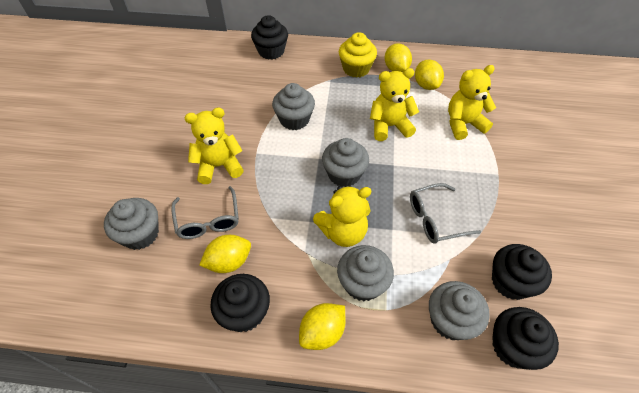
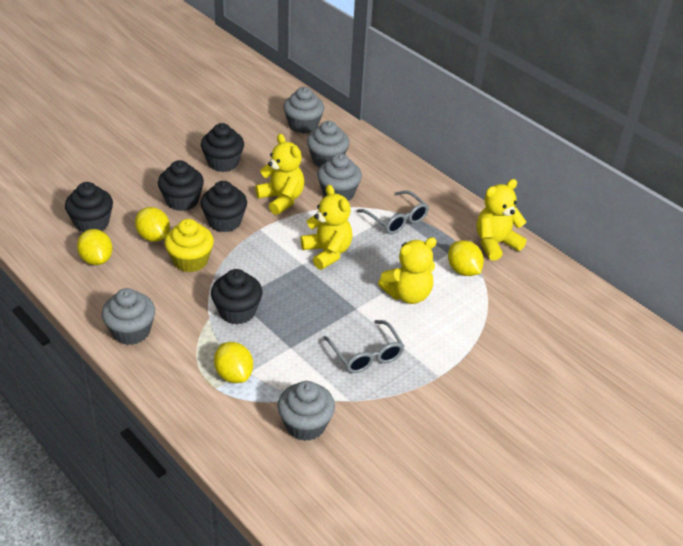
black cupcake: 4 -> 5

